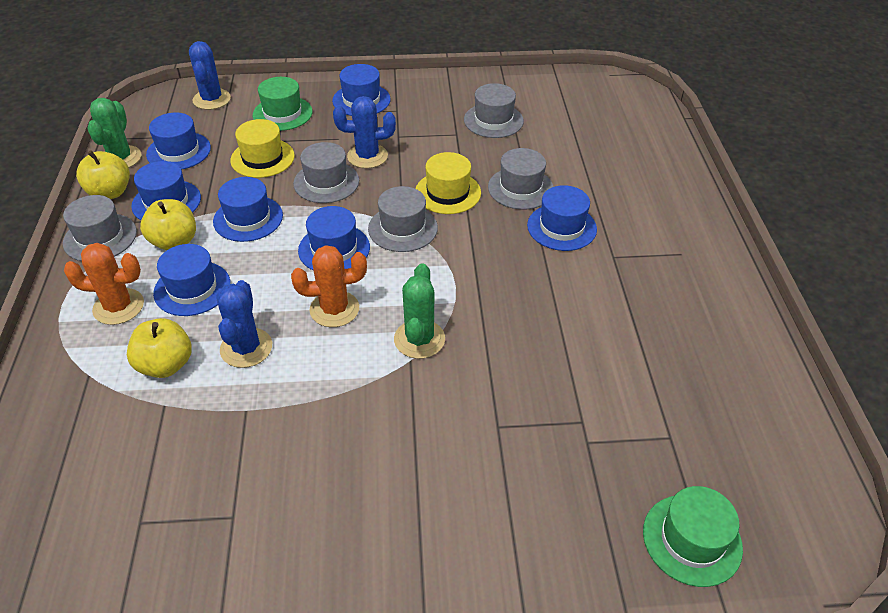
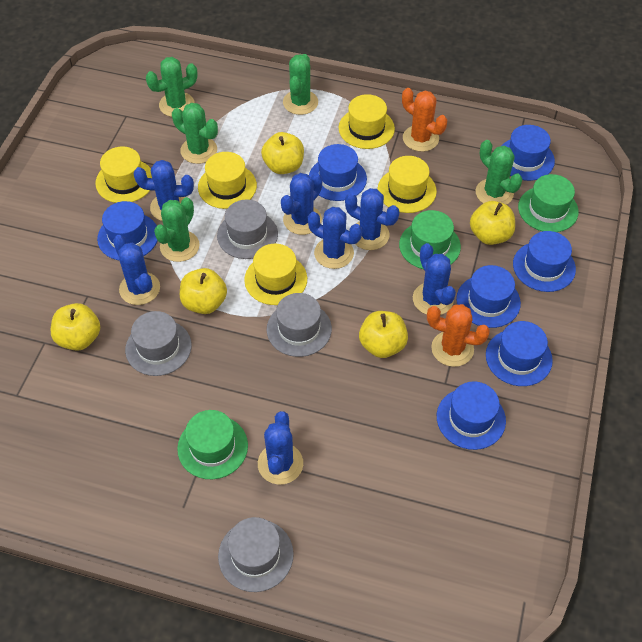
blue cactus: 3 -> 7
green cactus: 2 -> 5
green hat: 2 -> 3
grey hat: 5 -> 4
yellow apple: 3 -> 5
yellow hat: 2 -> 5

